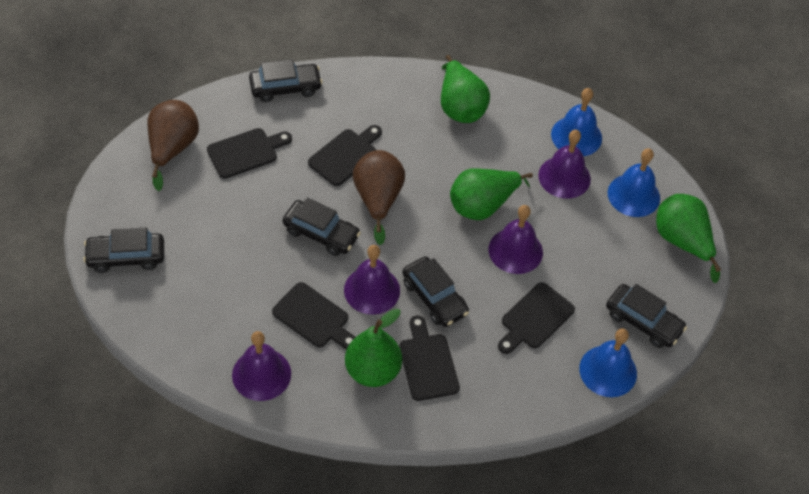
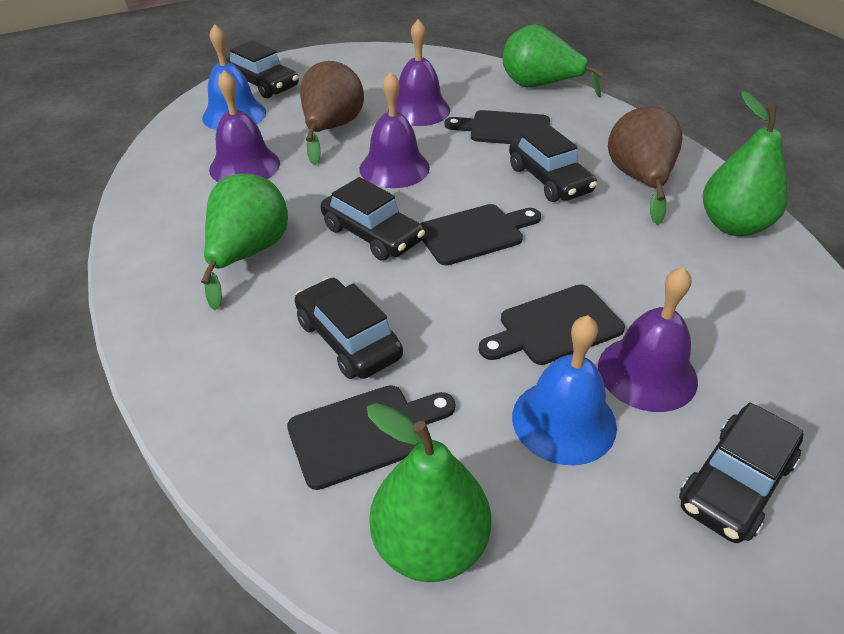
black cutting board: 5 -> 4
blue bell: 3 -> 2

